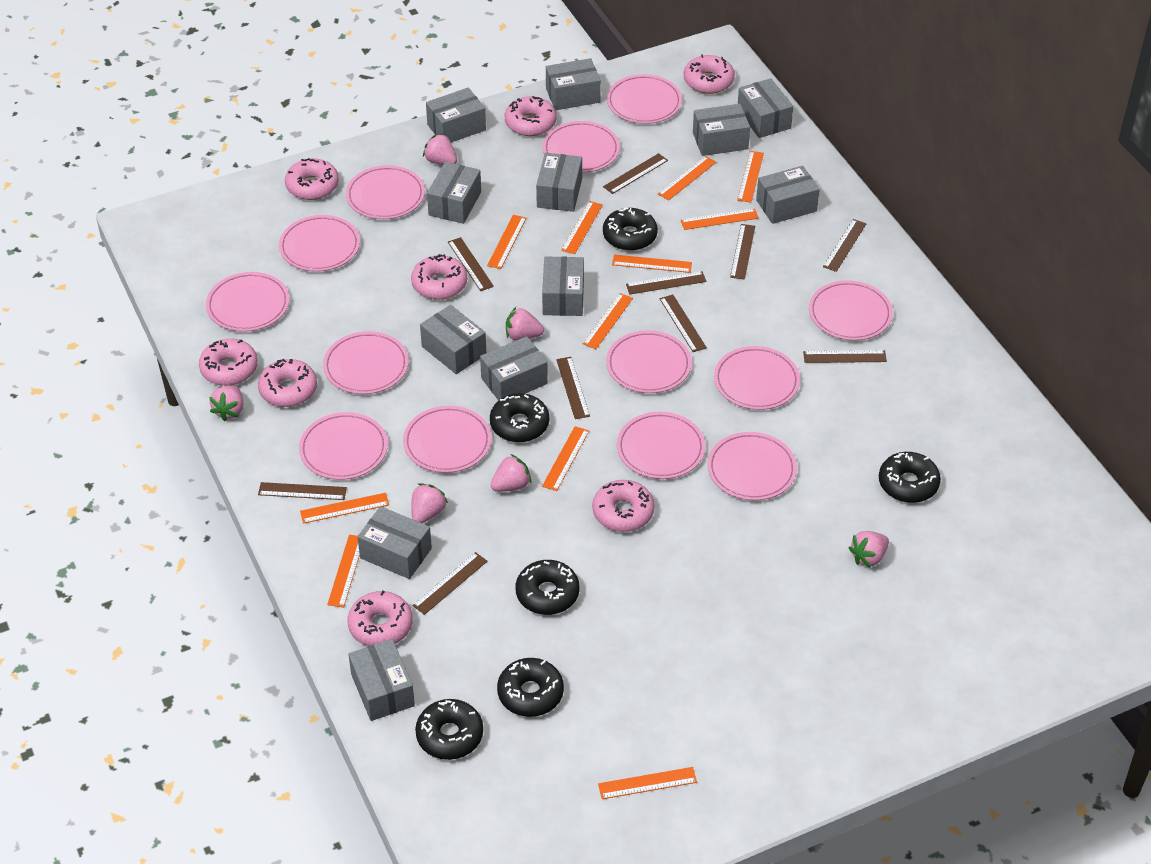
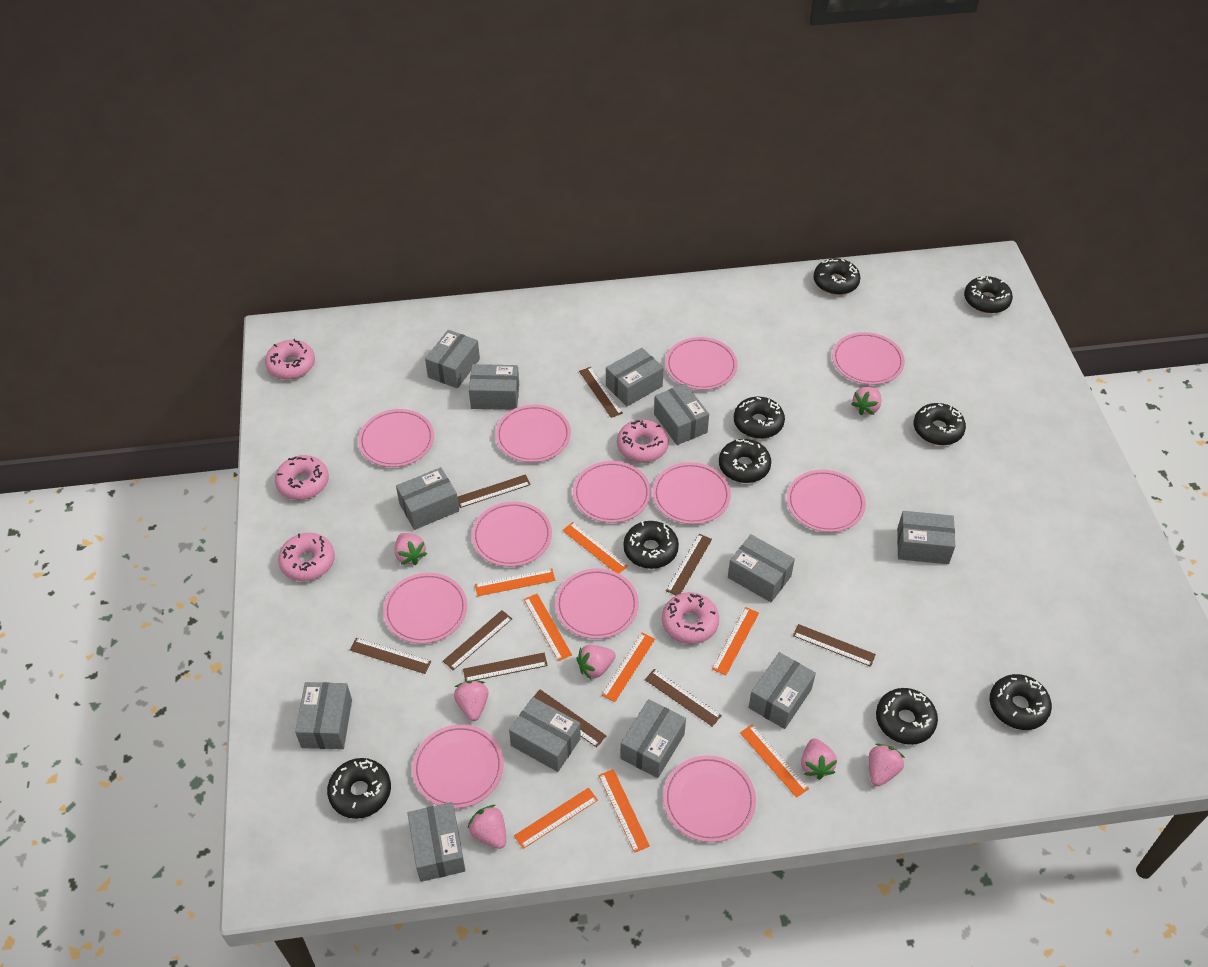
black donut: 6 -> 9
brown ruler: 10 -> 9
orange ruler: 11 -> 8
pink donut: 8 -> 5
pink plate: 13 -> 12
pink strawberry: 6 -> 7

